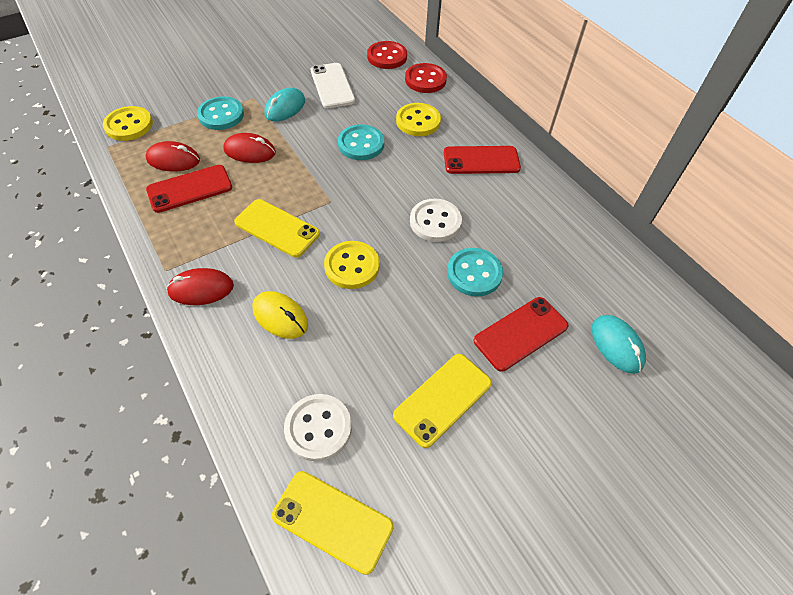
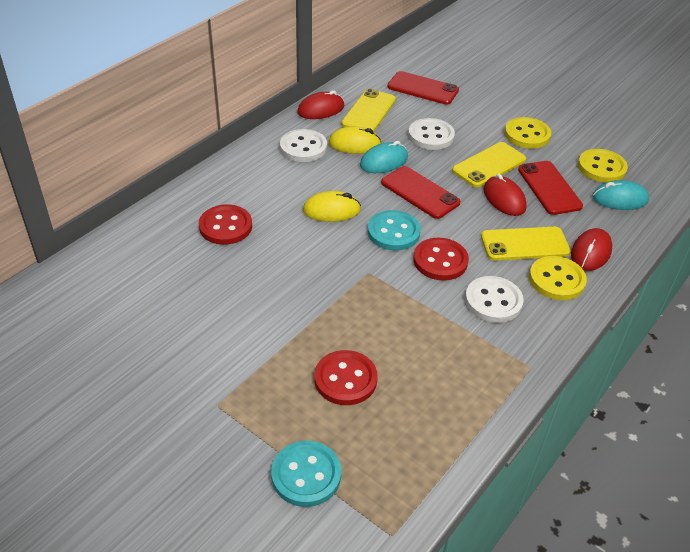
red button: 2 -> 3
turquoise button: 3 -> 2
white button: 2 -> 3
white phone: 1 -> 0
yellow mouse: 1 -> 2

